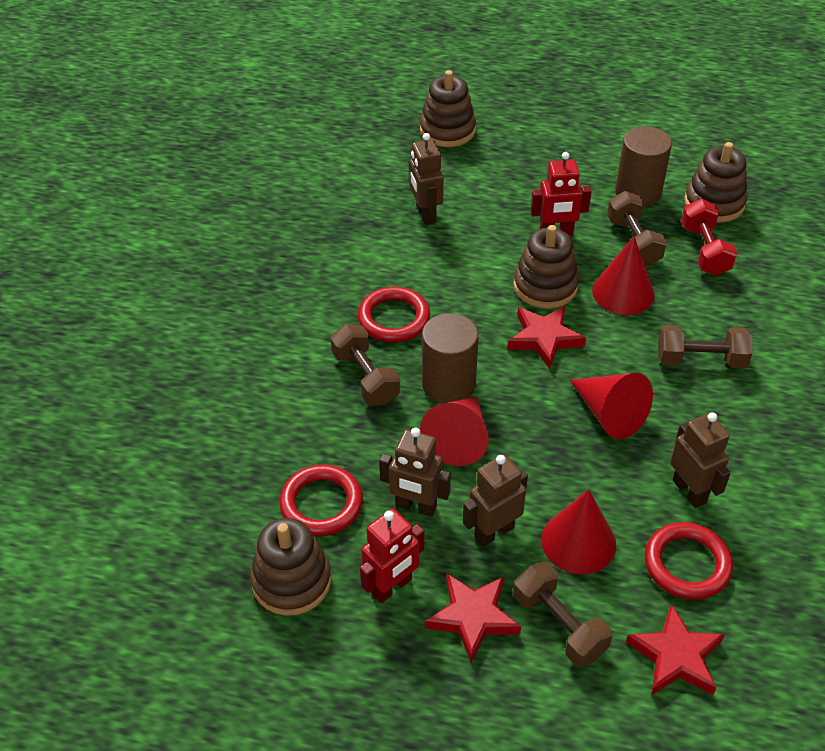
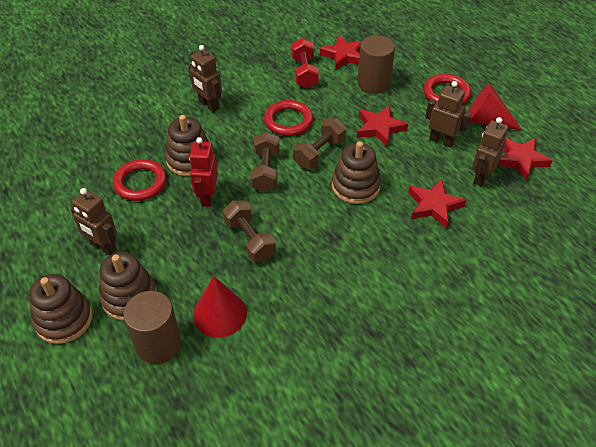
brown dumbbell: 4 -> 3
red cone: 4 -> 2
red robot: 2 -> 1
red star: 3 -> 4

